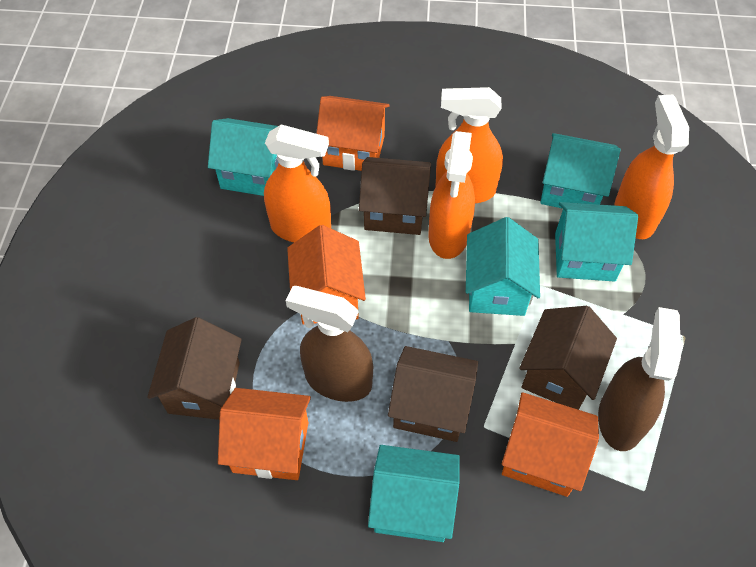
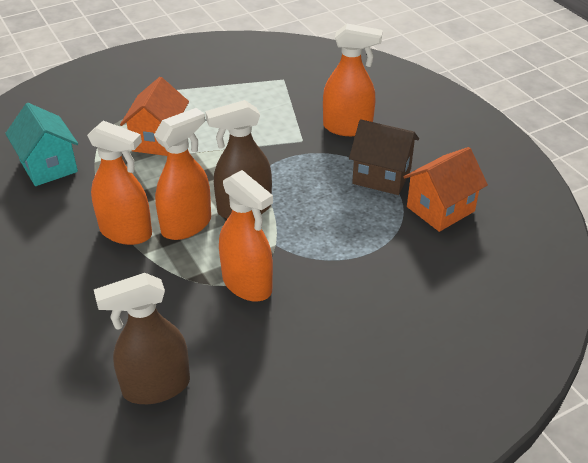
brown house: 4 -> 1
orange house: 4 -> 2
turquoise house: 5 -> 1

